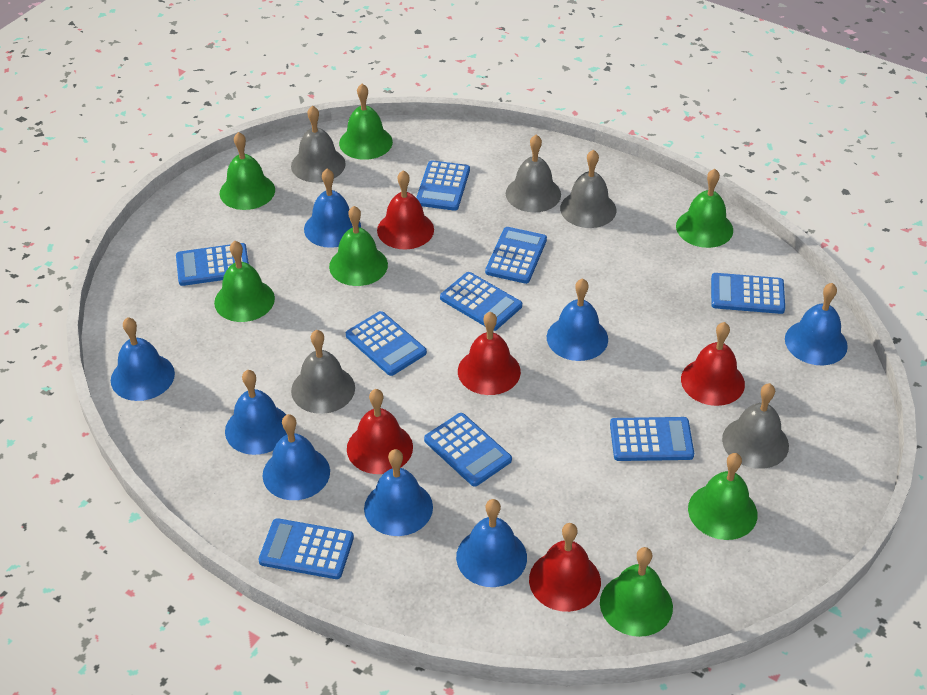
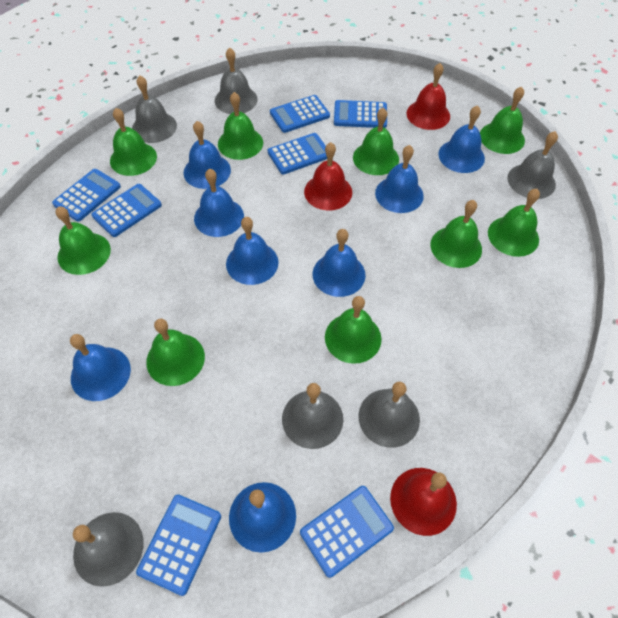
blue calculator: 9 -> 7
green bell: 7 -> 9
grey bell: 5 -> 6
red bell: 5 -> 3

